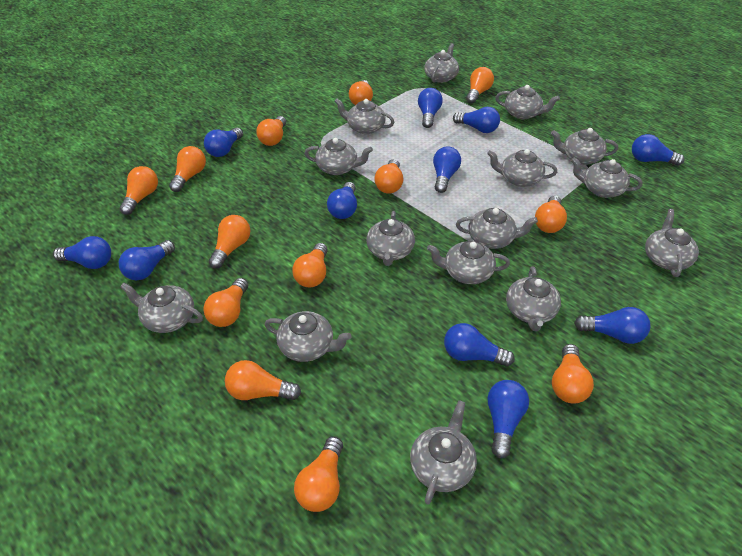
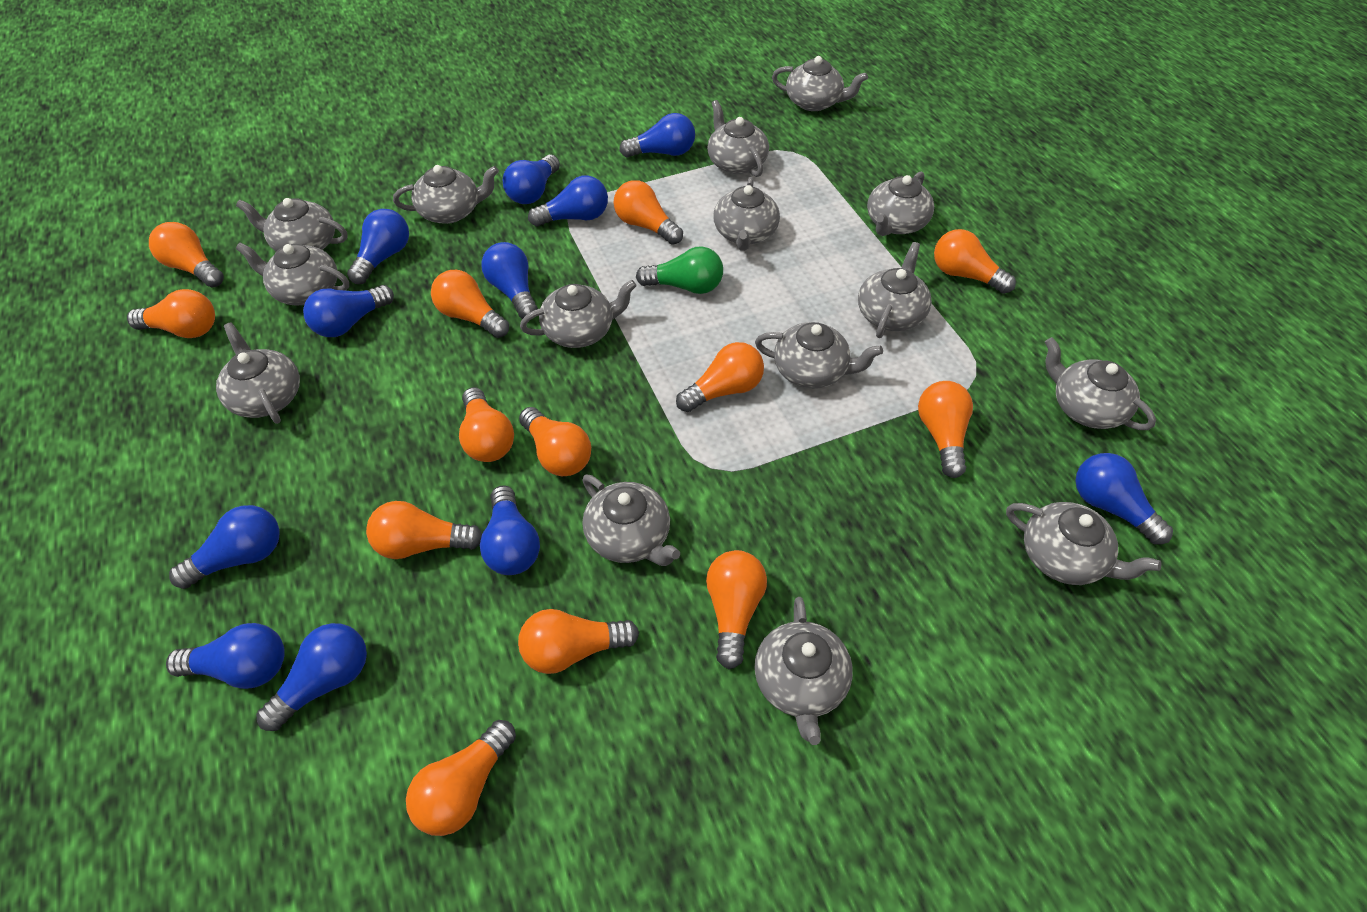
green light bulb: 0 -> 1

